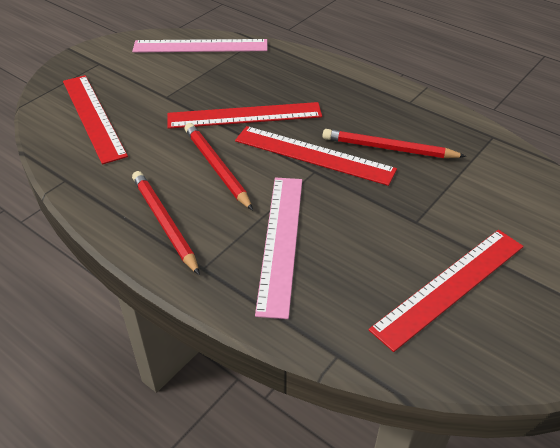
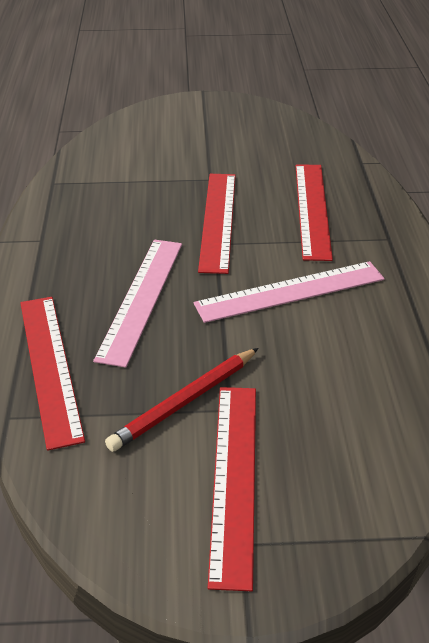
red pencil: 3 -> 1

